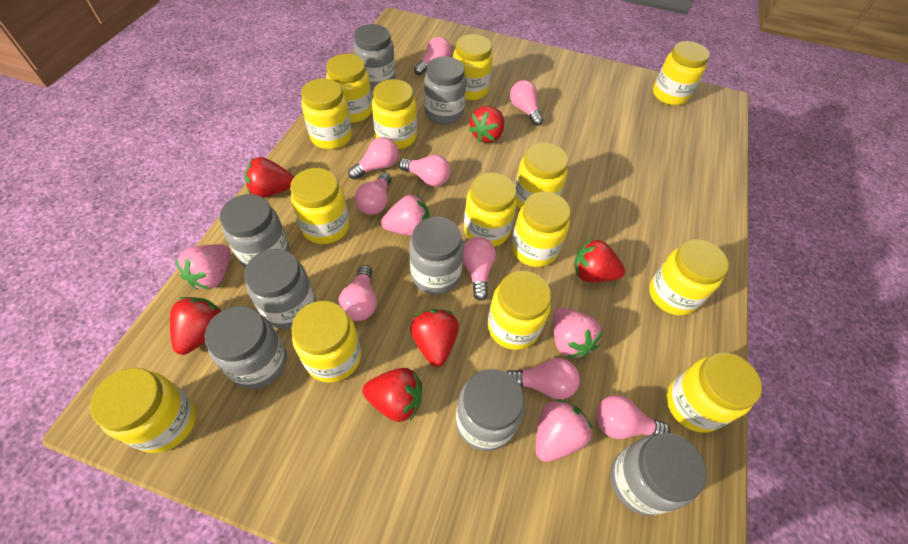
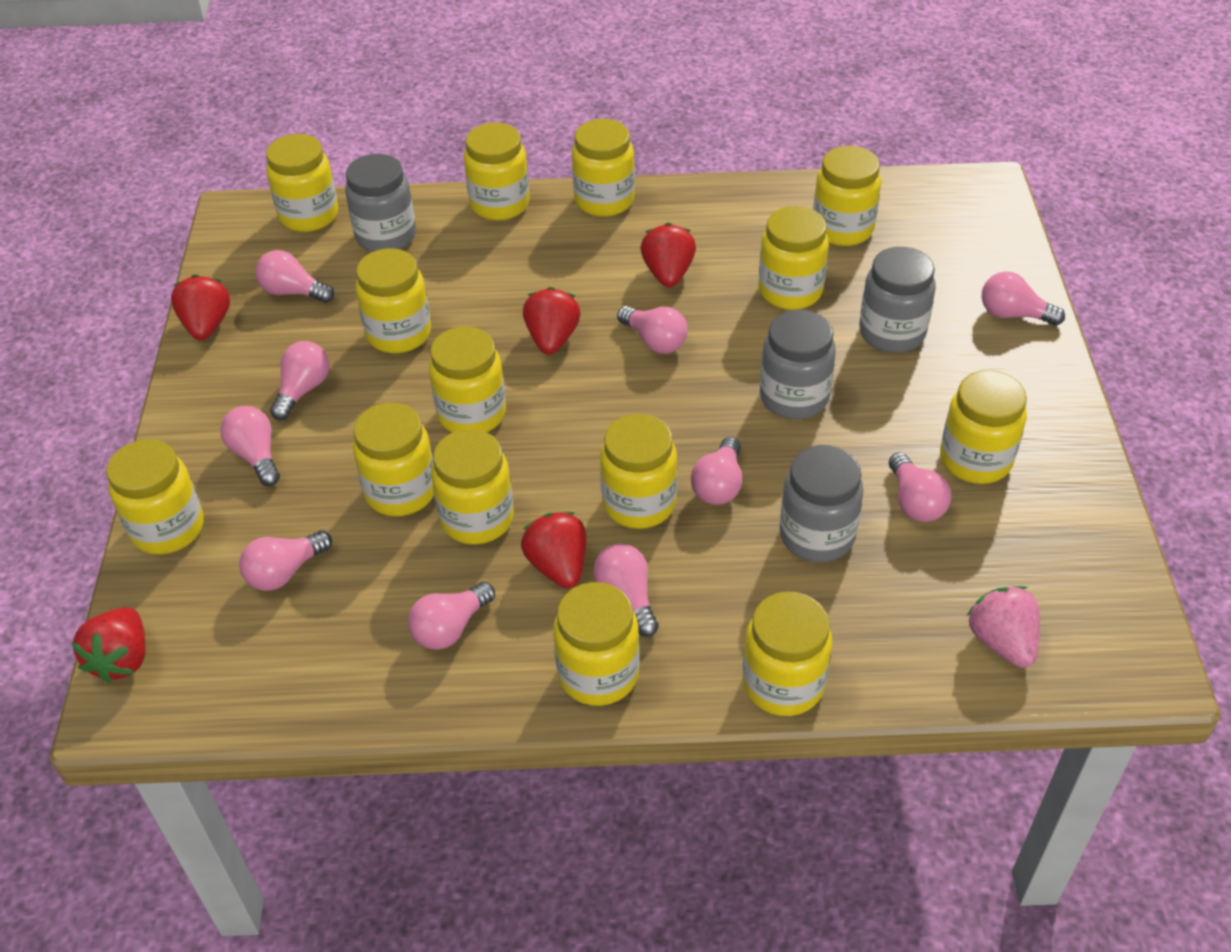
grey jar: 8 -> 4
pink light bulb: 9 -> 10
pink strawberry: 4 -> 1
red strawberry: 6 -> 5

